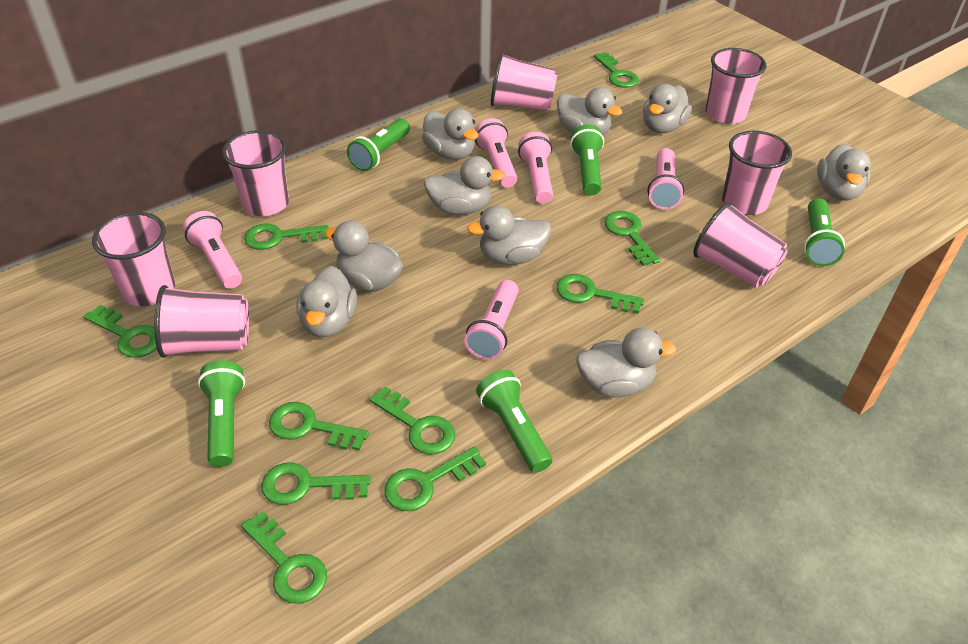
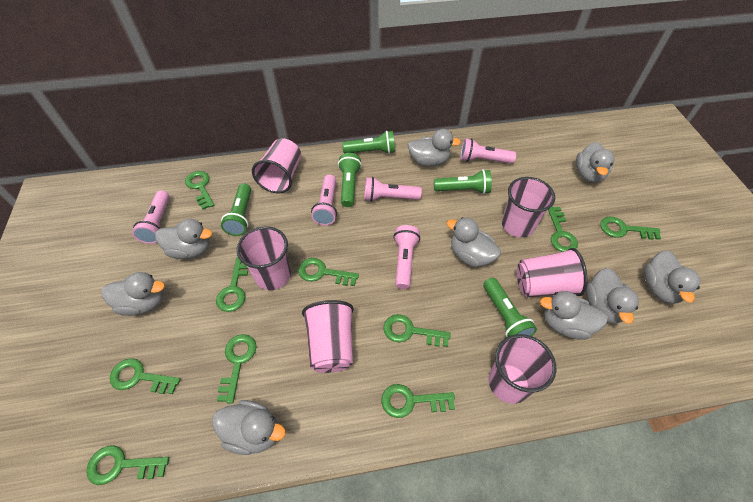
pink cup: 7 -> 6

